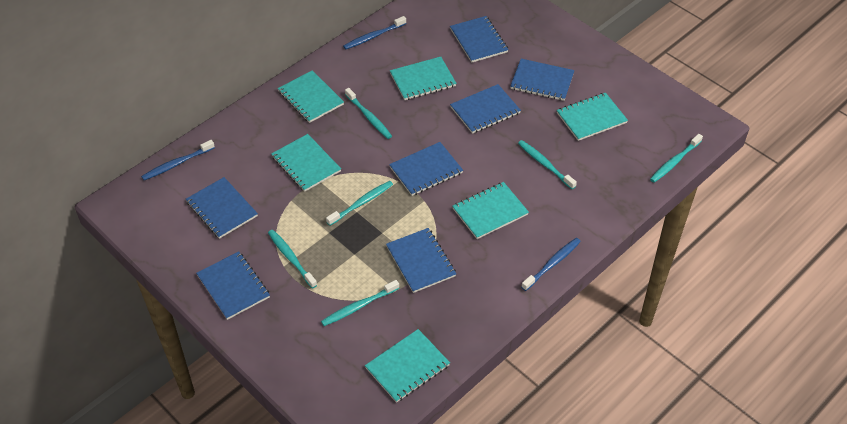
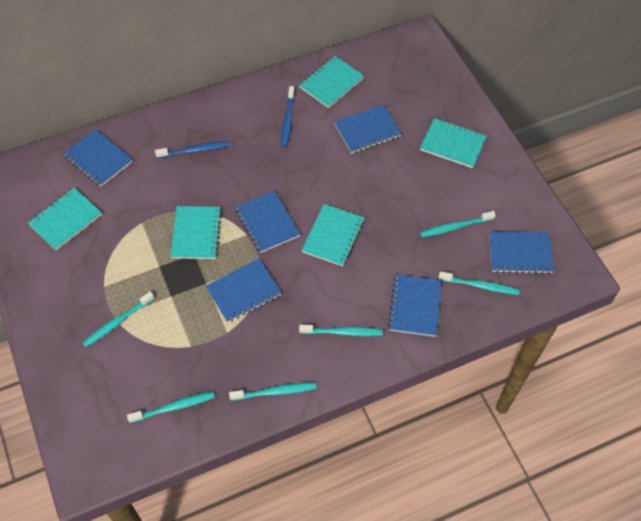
blue notebook: 7 -> 6
blue toothbrush: 3 -> 2
turquoise notebook: 6 -> 5

